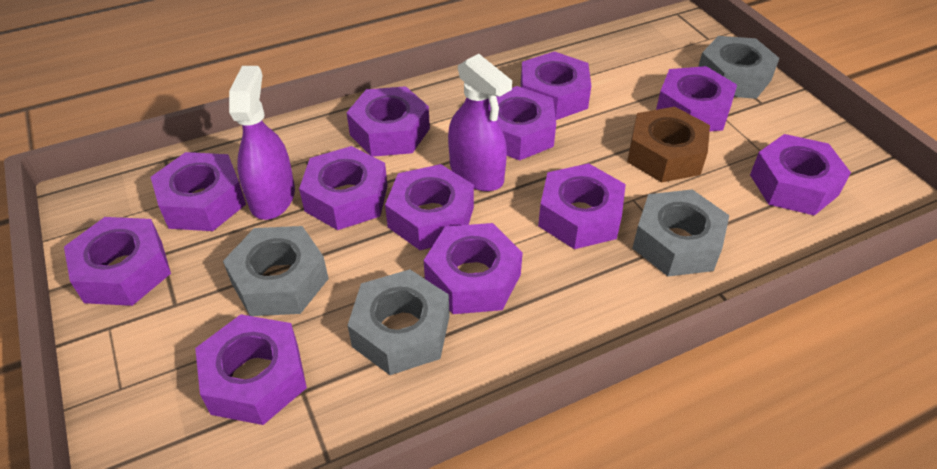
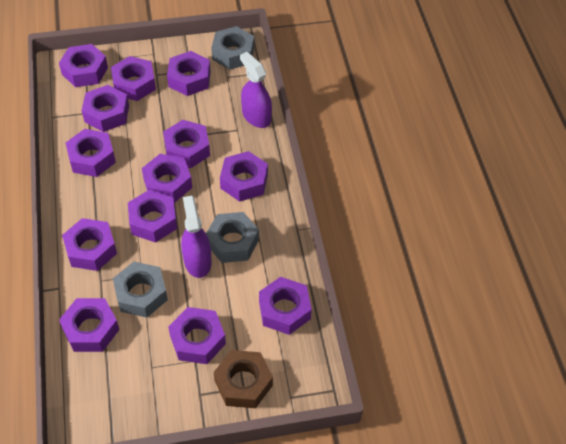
grey nut: 4 -> 3
purple nut: 12 -> 13

